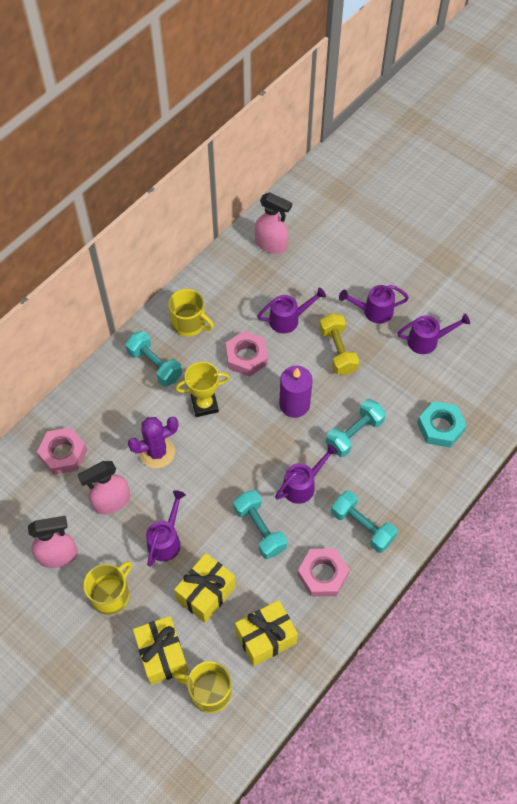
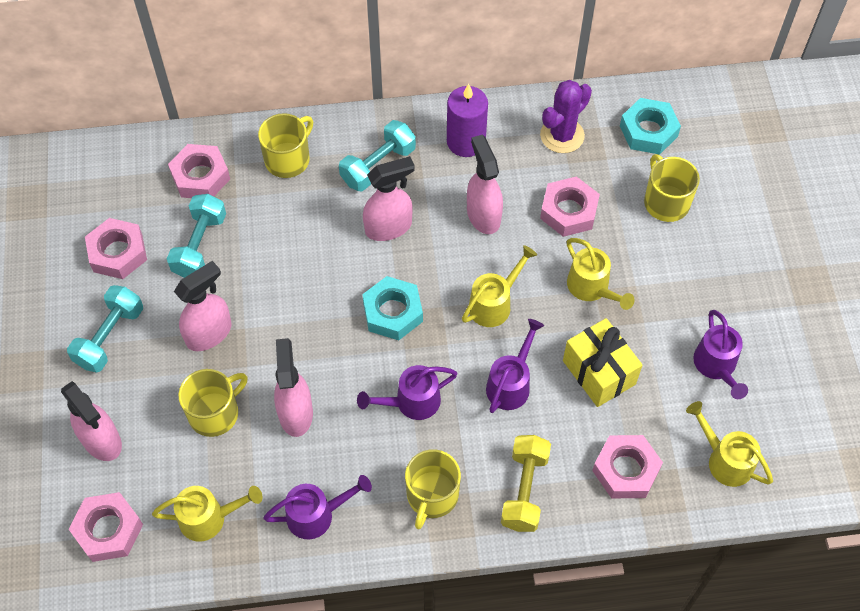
pink nut: 3 -> 5
pink spray bottle: 3 -> 5
purple watering can: 5 -> 4
turquoise dumbbell: 4 -> 3
turquoise nut: 1 -> 2
yellow gift: 3 -> 1
yellow mug: 3 -> 4
yellow trophy: 1 -> 0
yellow watering can: 0 -> 4

